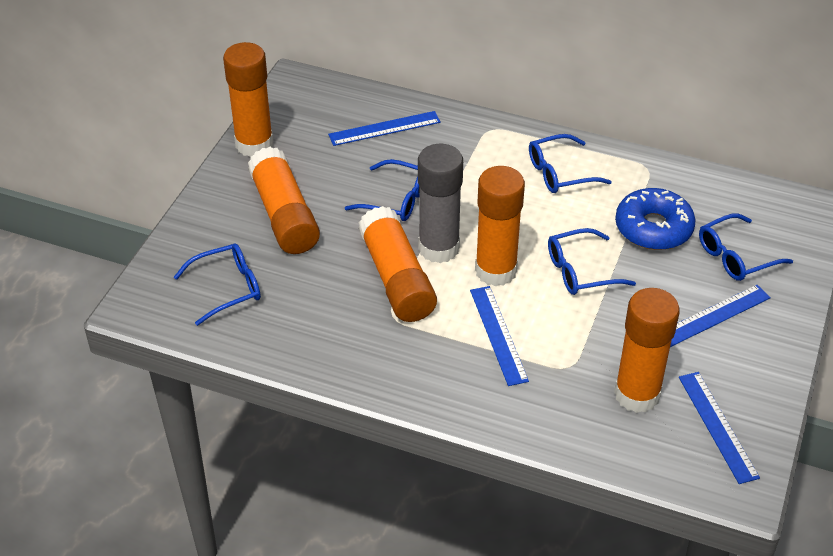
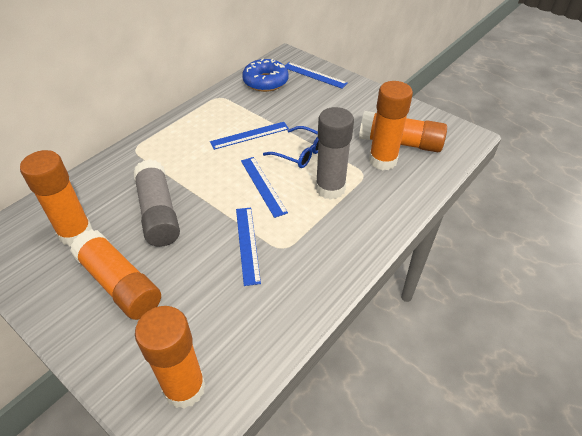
blue glasses: 5 -> 1
grey glue stick: 1 -> 2

